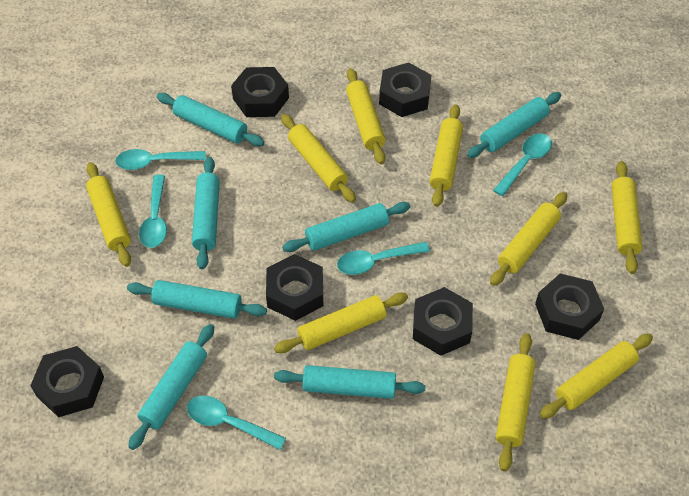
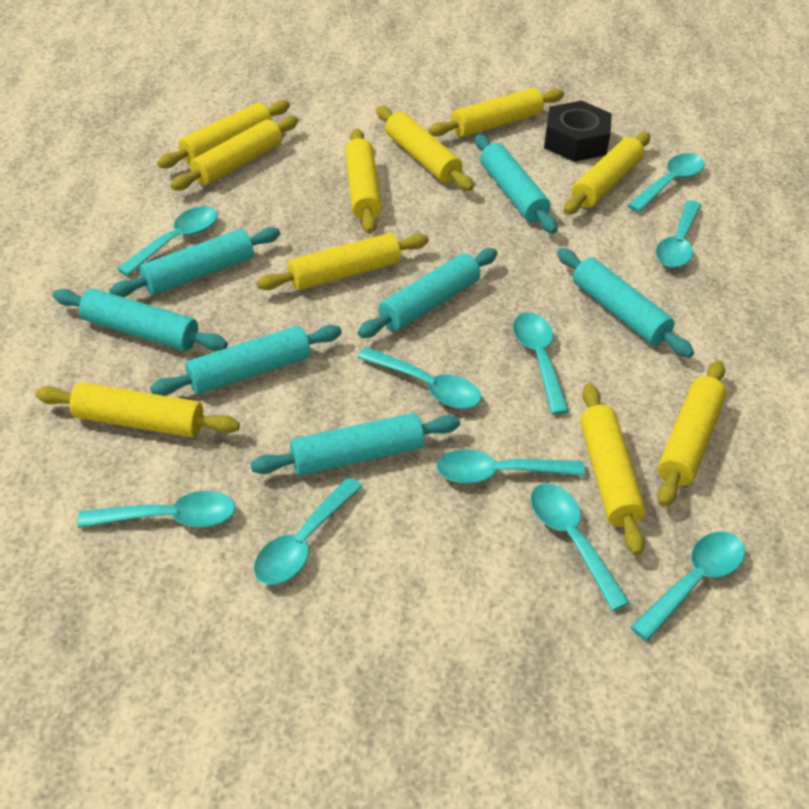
black nut: 6 -> 1
turquoise spoon: 5 -> 10
yellow rolling pin: 9 -> 10

